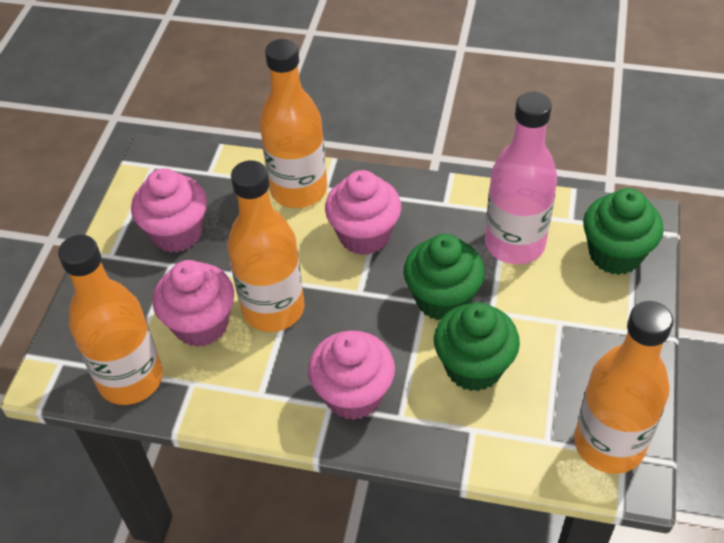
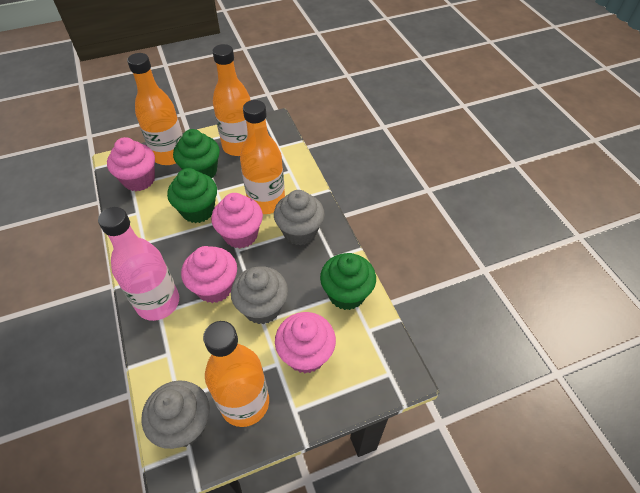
grey cupcake: 0 -> 3

